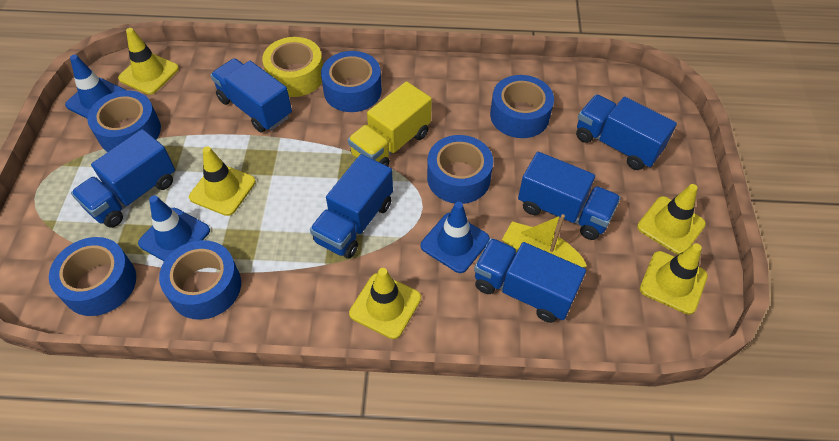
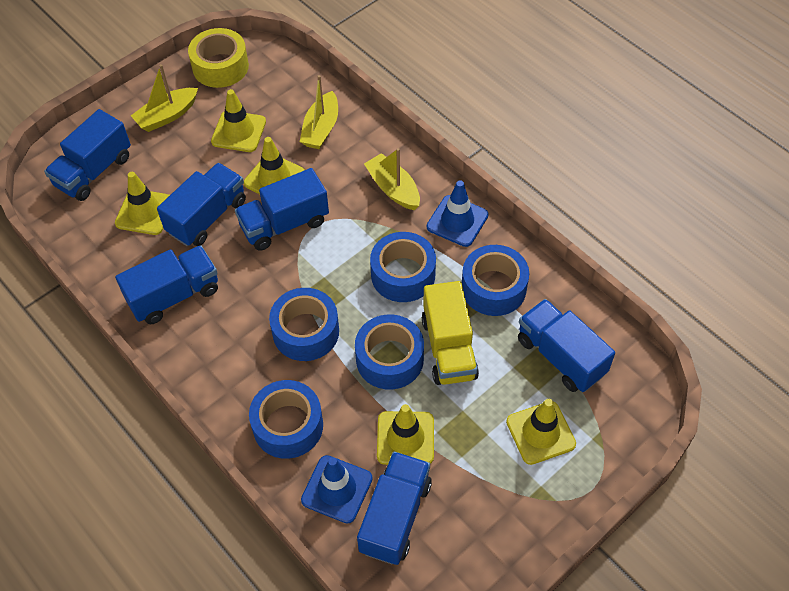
blue tape: 6 -> 5
blue traffic cone: 3 -> 2
yellow boat: 1 -> 3

